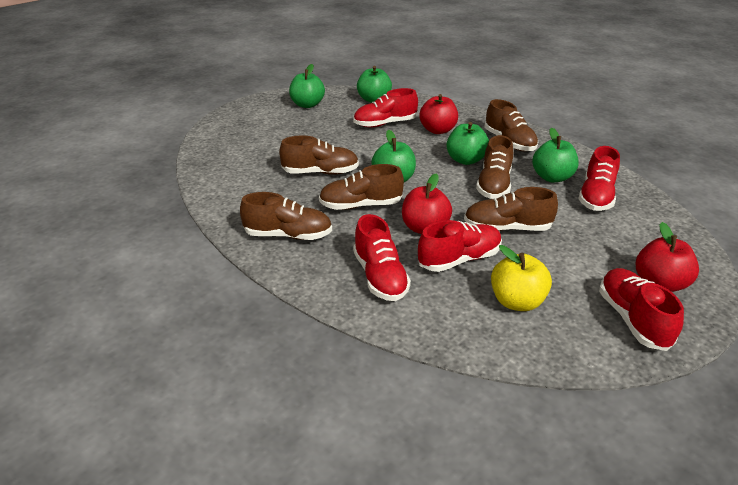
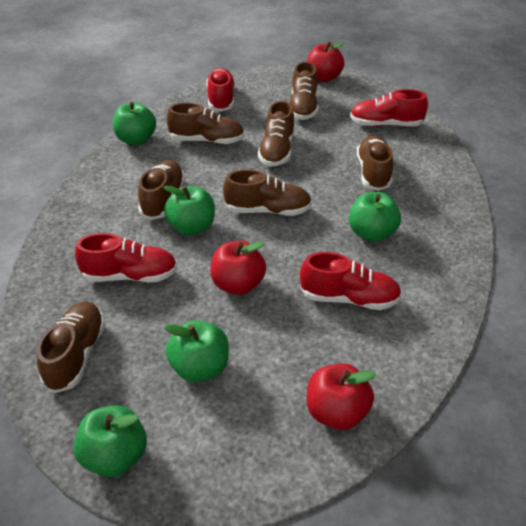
brown shoe: 6 -> 7
red shoe: 5 -> 4
yellow apple: 1 -> 0

